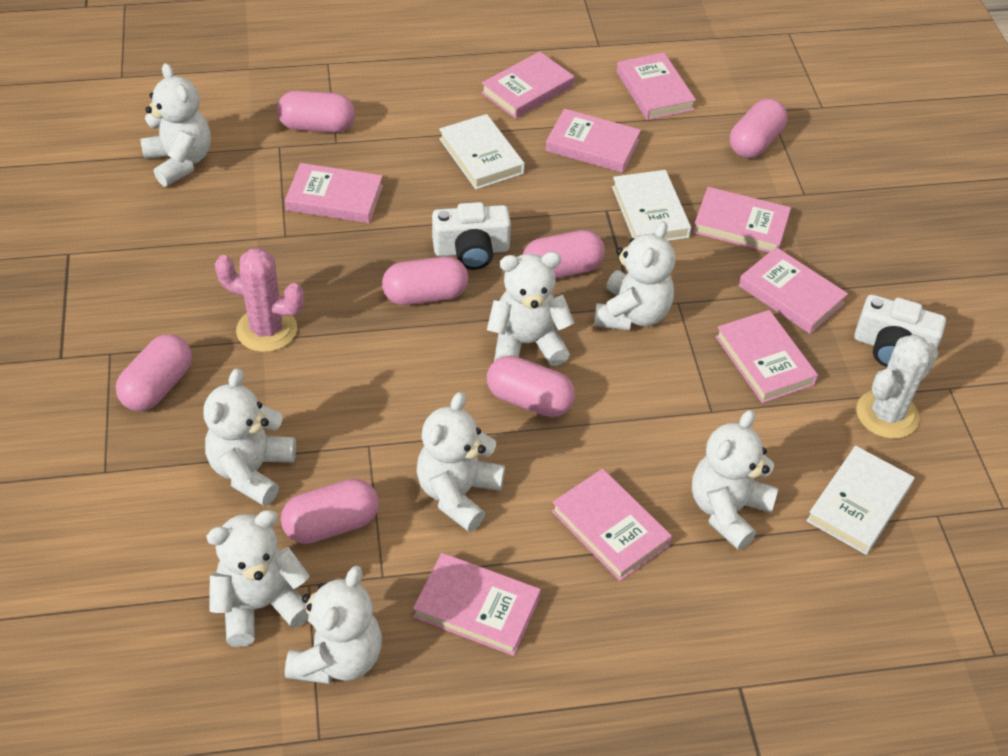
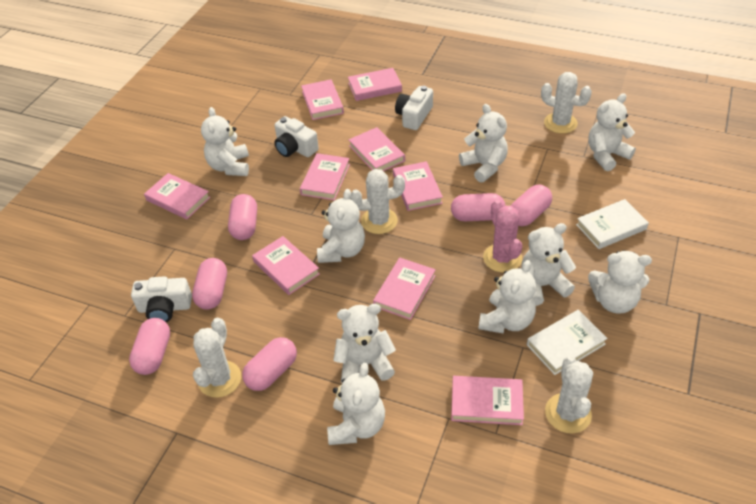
pink capsule: 7 -> 6
white book: 3 -> 2
white cactus: 1 -> 4
white camera: 2 -> 3
white teddy bear: 8 -> 9

